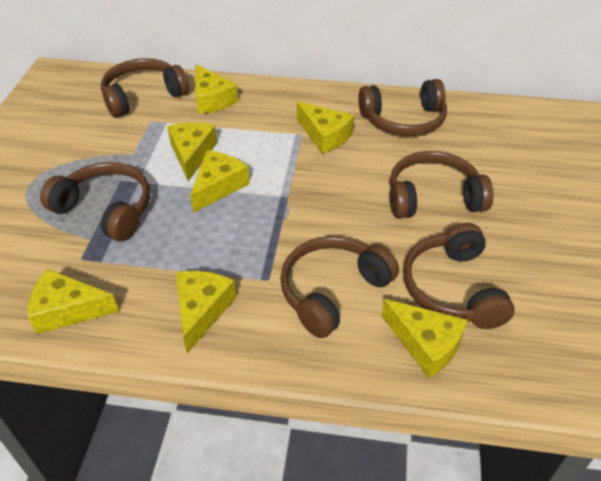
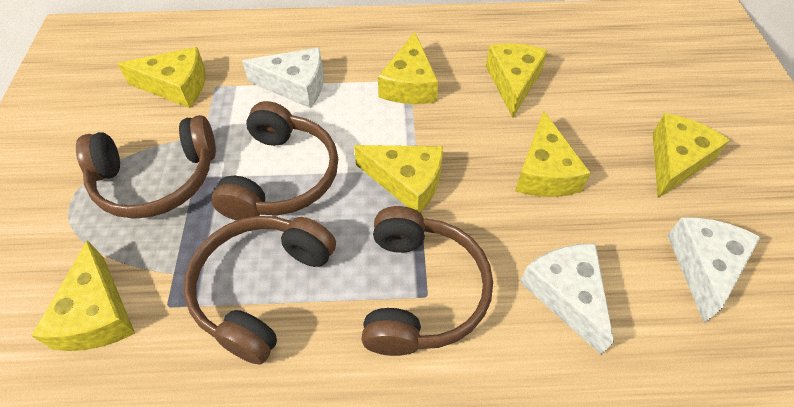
brown headphones: 6 -> 4
white cheese: 0 -> 3

